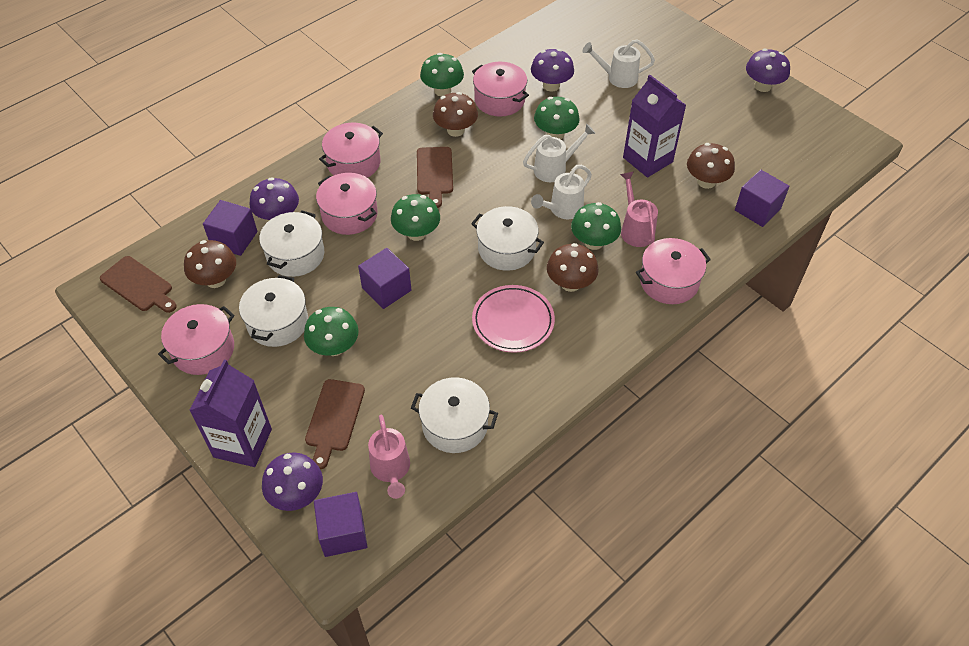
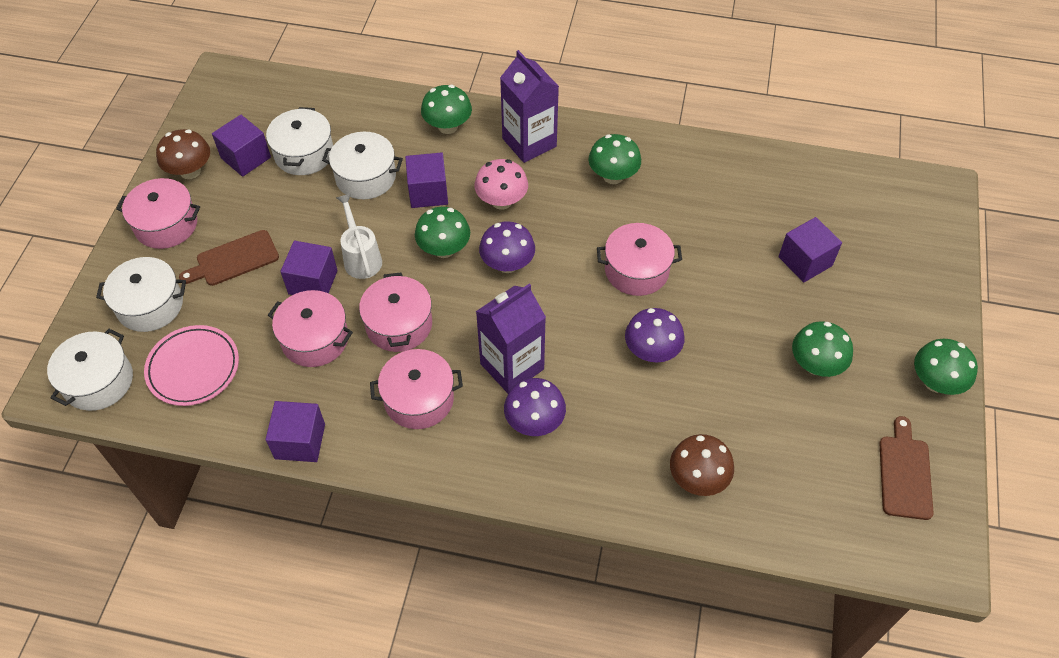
brown cutting board: 3 -> 2
brown mushroom: 4 -> 2
pink mushroom: 0 -> 1
pink watering can: 2 -> 0
purple cube: 4 -> 5
purple mushroom: 4 -> 3
white watering can: 3 -> 1

